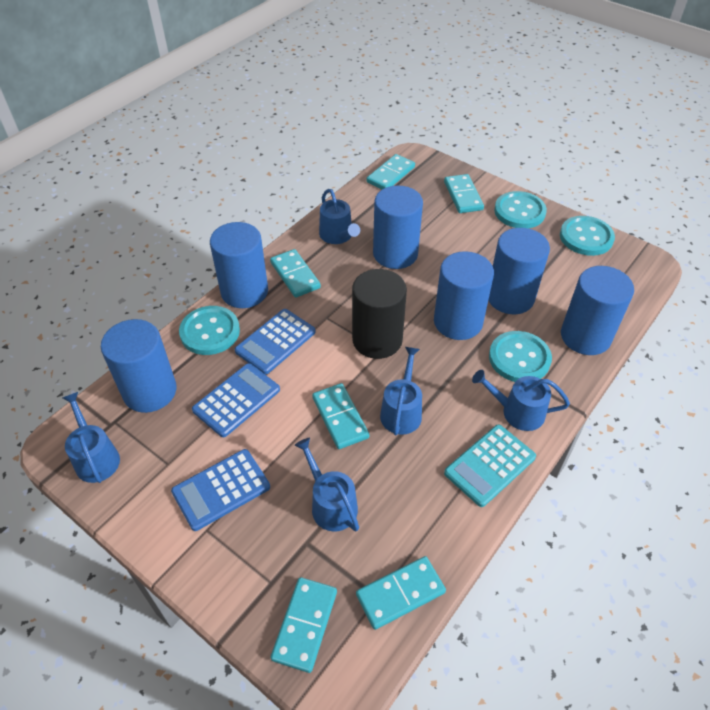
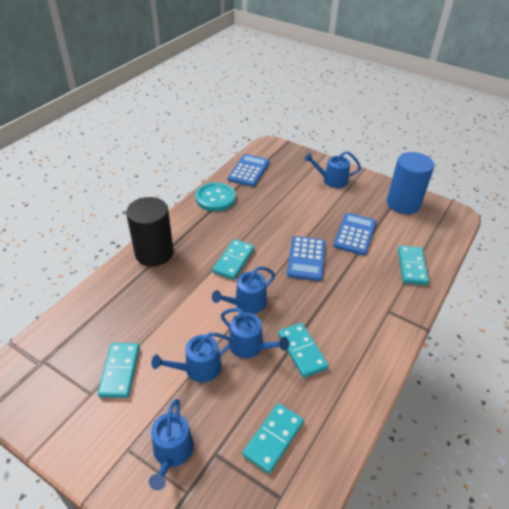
blue cylinder: 6 -> 1
turquoise button: 4 -> 1
turquoise calculator: 1 -> 0
turquoise domino: 6 -> 5

